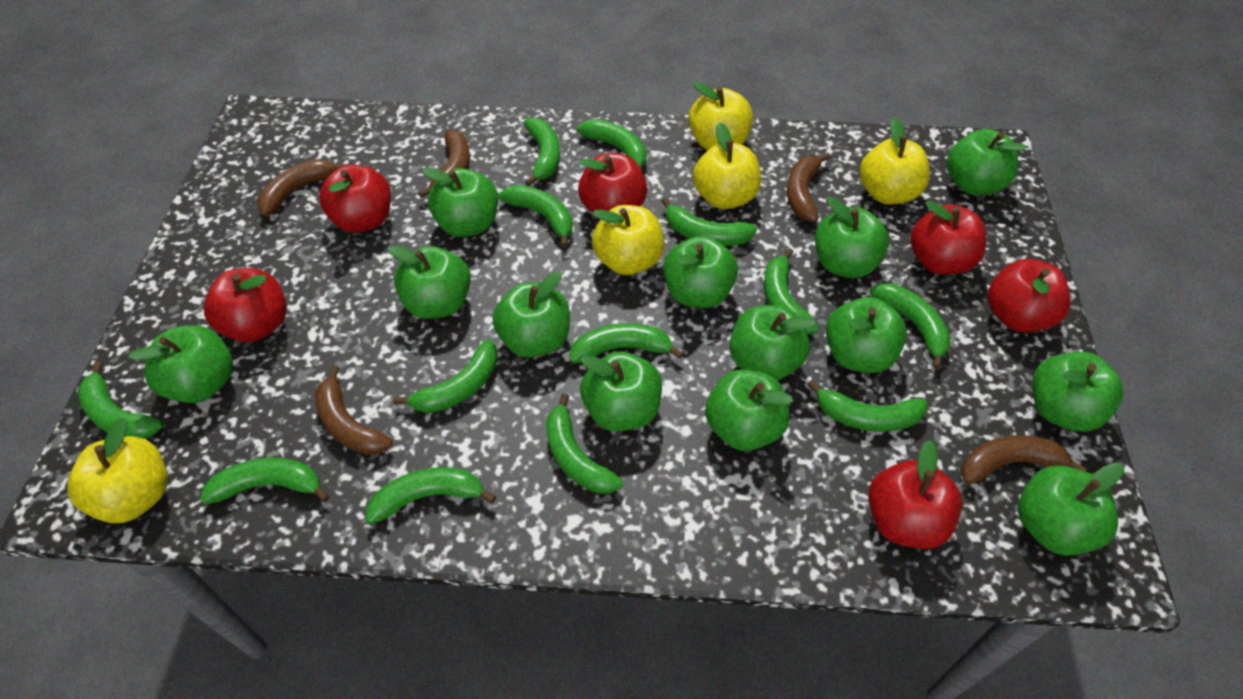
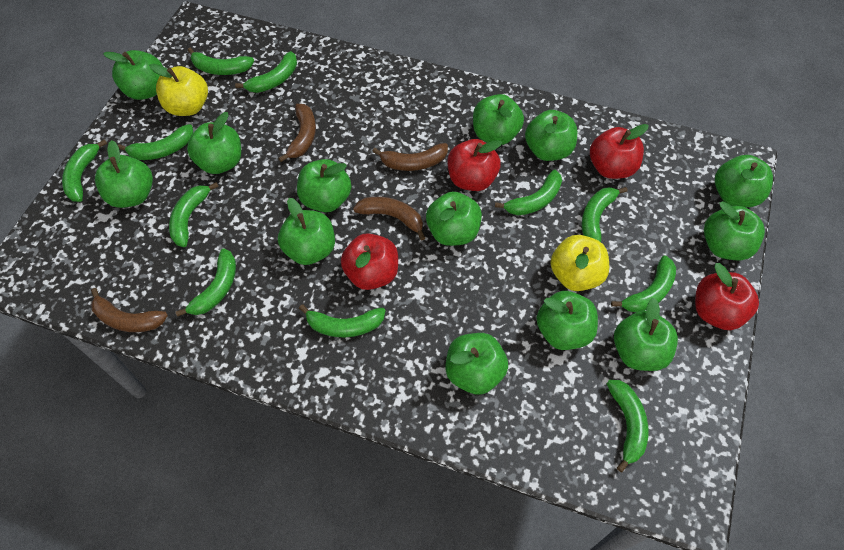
brown banana: 5 -> 4
green banana: 13 -> 11
red apple: 6 -> 4
yellow apple: 5 -> 2

